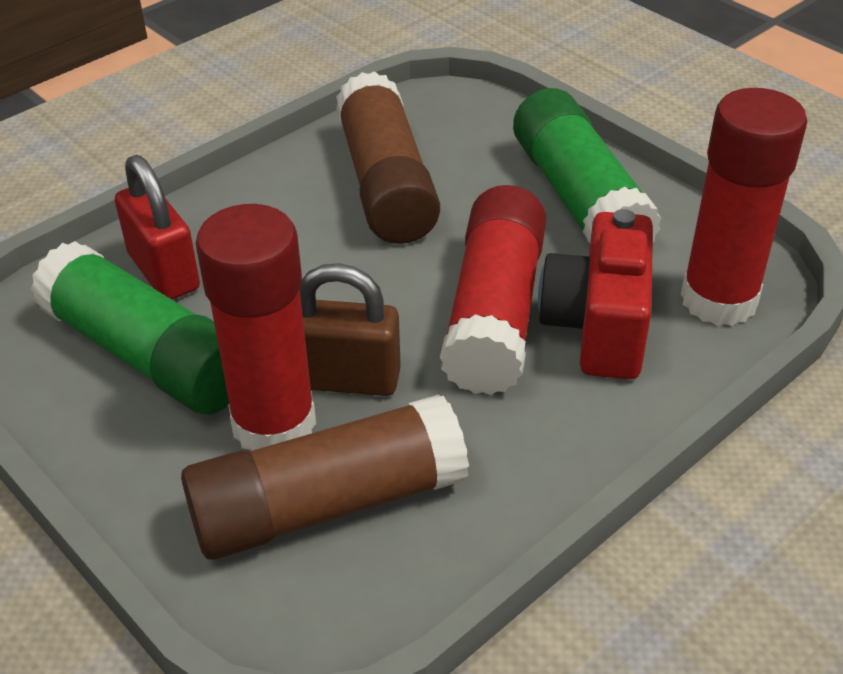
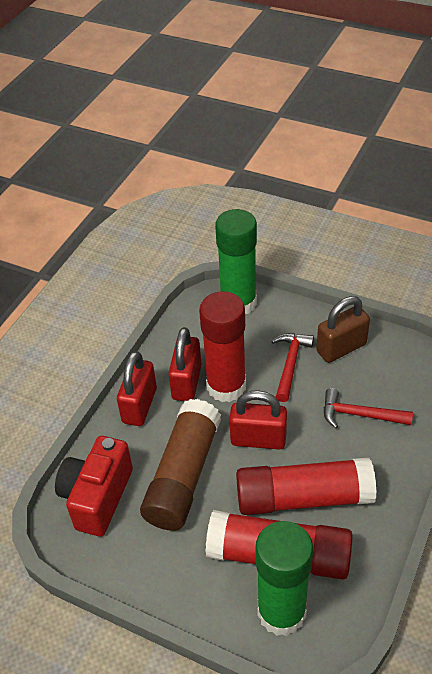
brown glue stick: 2 -> 1
red hammer: 0 -> 2
red padlock: 1 -> 3

